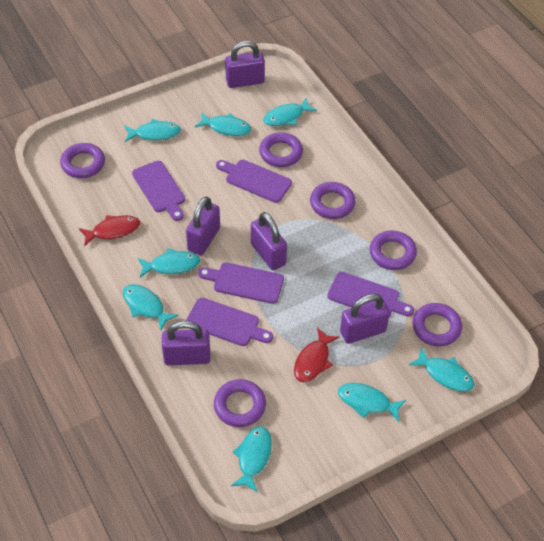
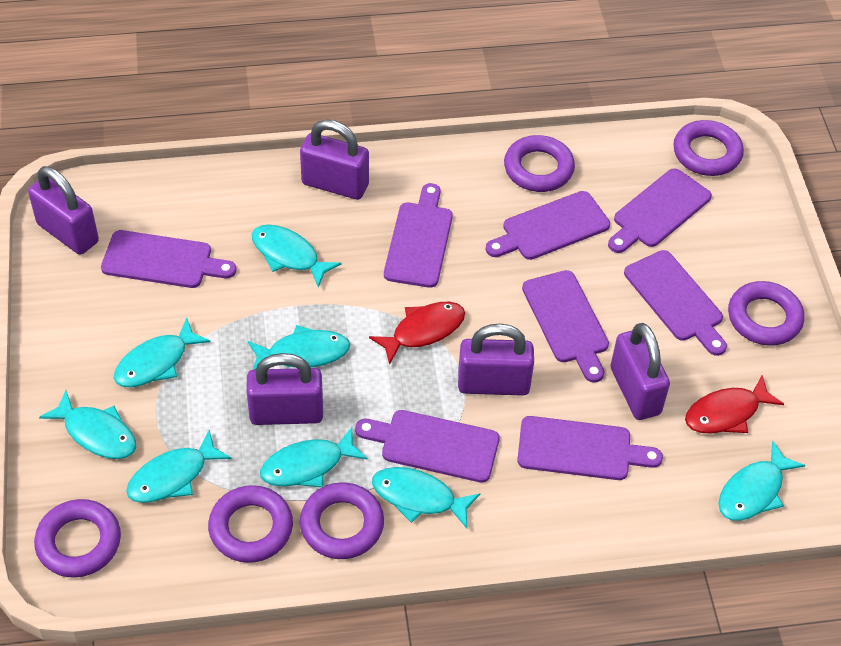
purple cutting board: 5 -> 8

